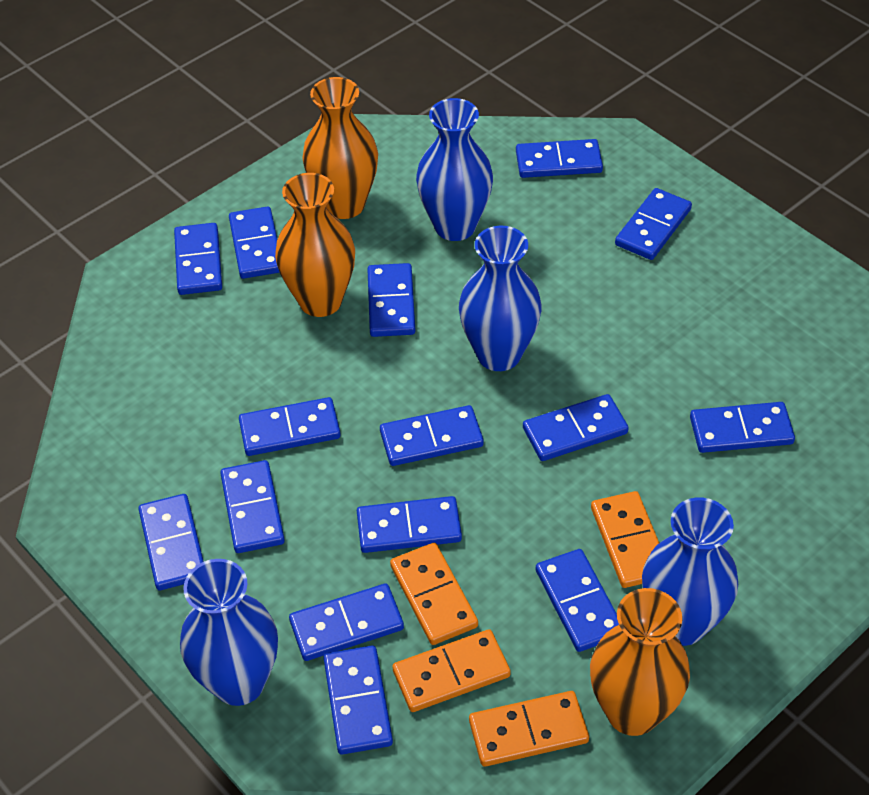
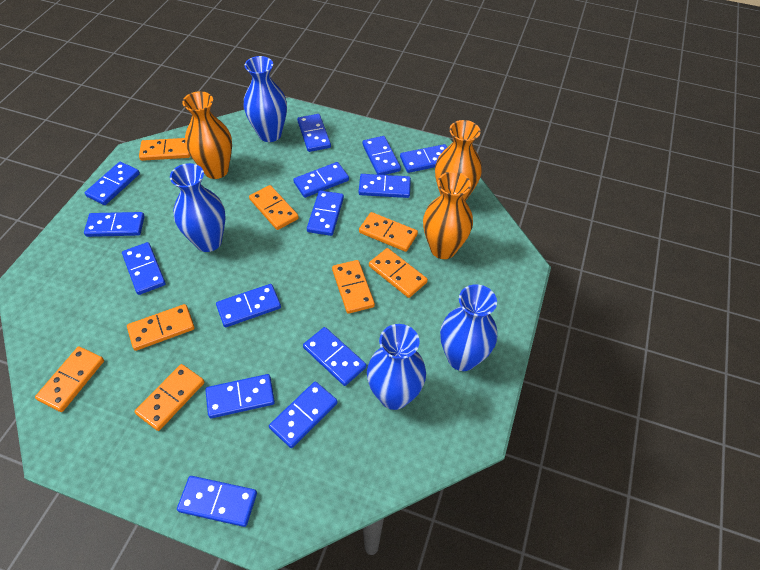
blue domino: 15 -> 14
orange domino: 4 -> 8

